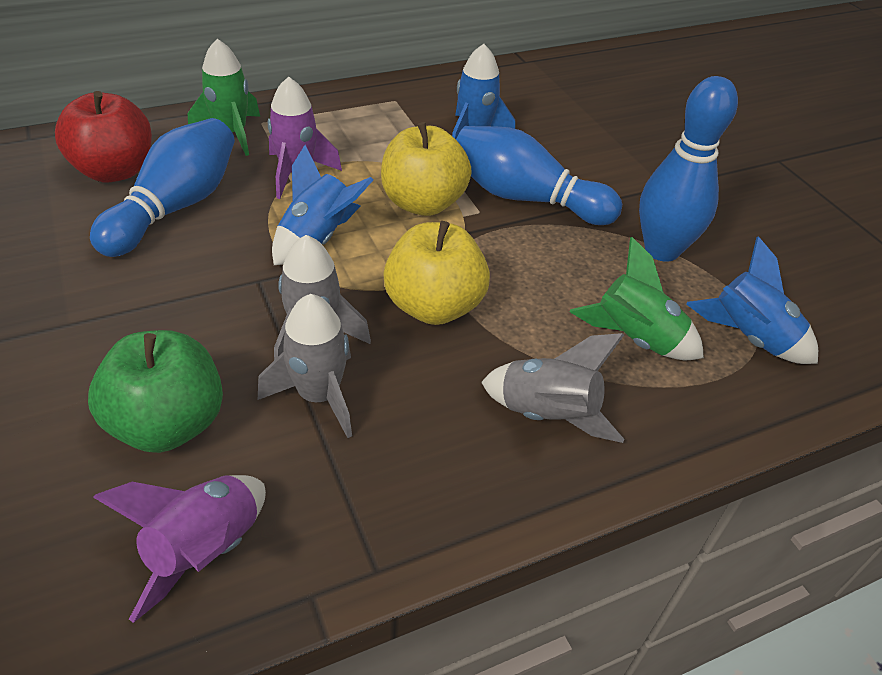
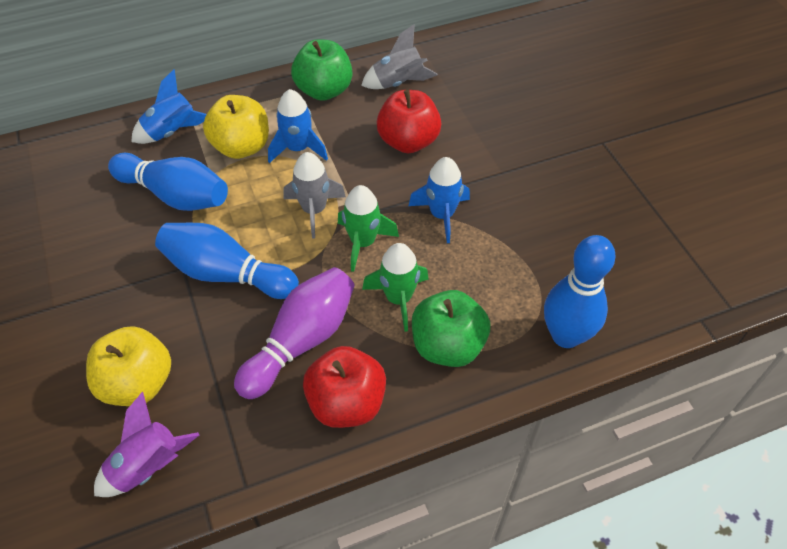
green apple: 1 -> 2
grey rocket: 3 -> 2
purple bowling pin: 0 -> 1
purple rocket: 2 -> 1
red apple: 1 -> 2

